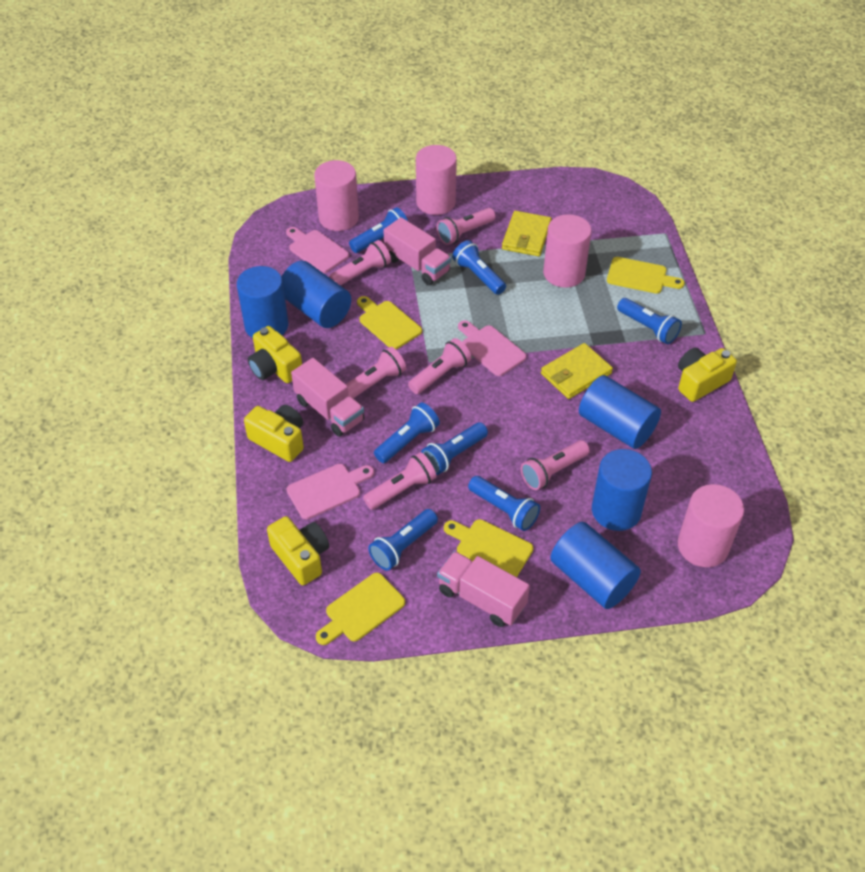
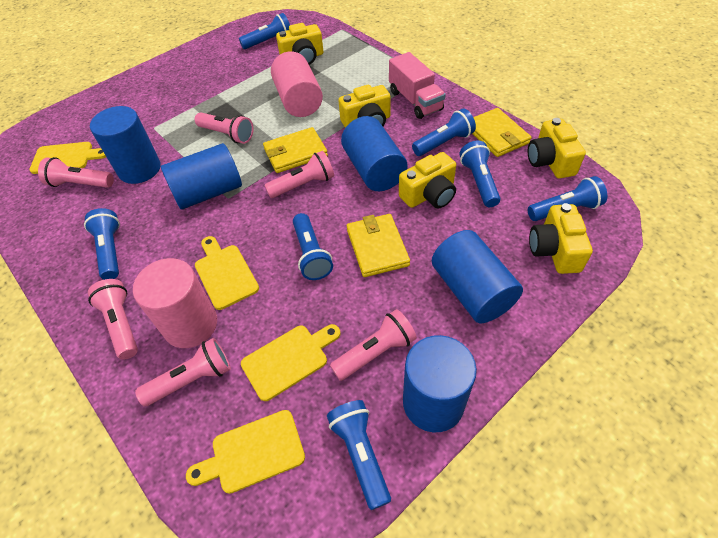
pink cutting board: 3 -> 0
pink cylinder: 4 -> 2
pink truck: 3 -> 1
yellow camera: 4 -> 5
yellow wallet: 2 -> 3

